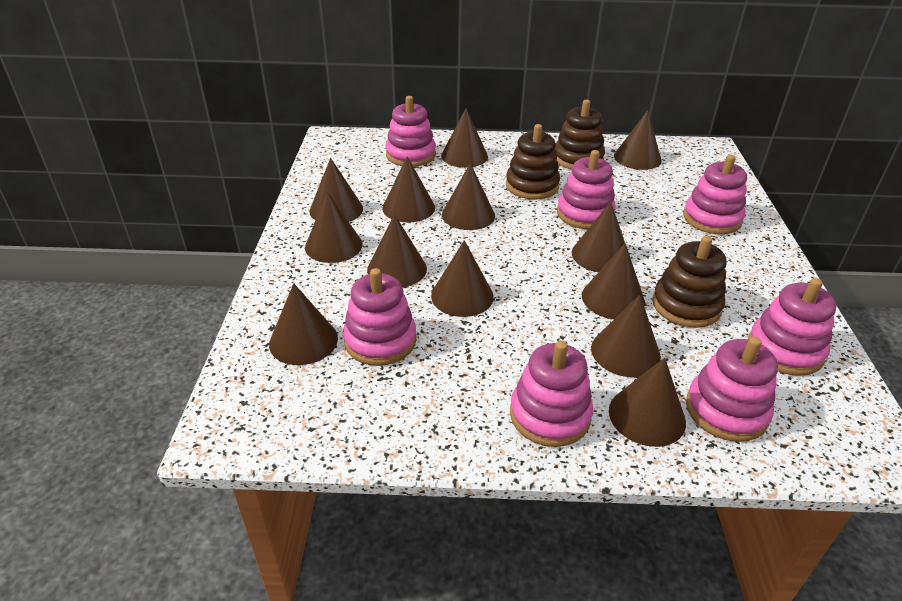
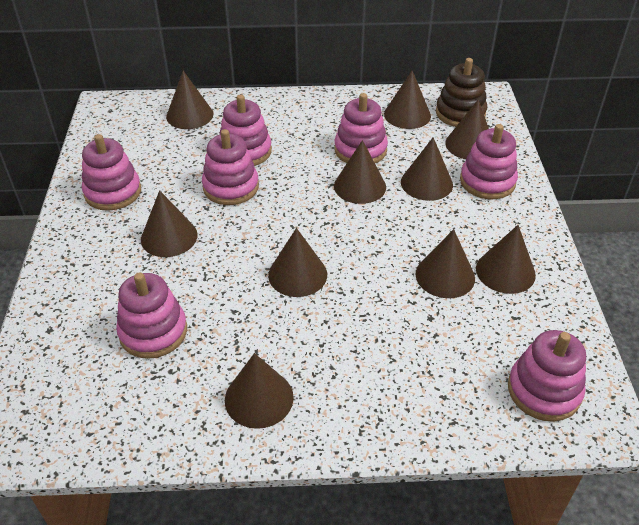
brown cone: 13 -> 10
brown stacking toy: 3 -> 1

